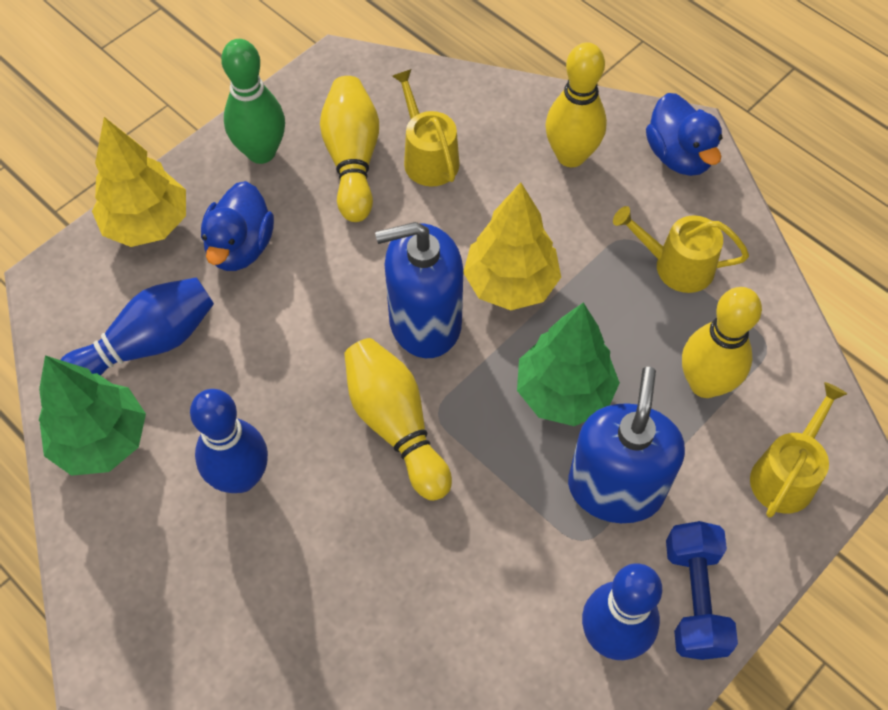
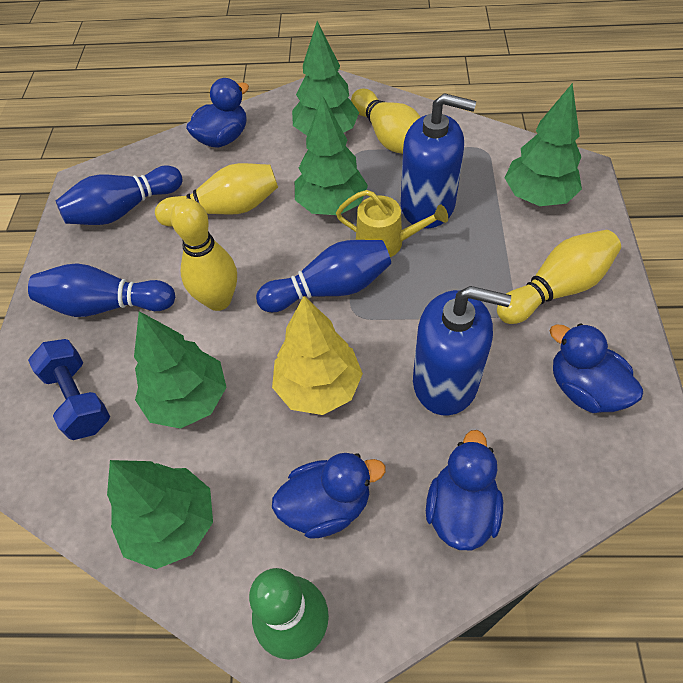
blue duck: 2 -> 4
green tree: 2 -> 5
yellow tree: 2 -> 1
yellow watering can: 3 -> 1

